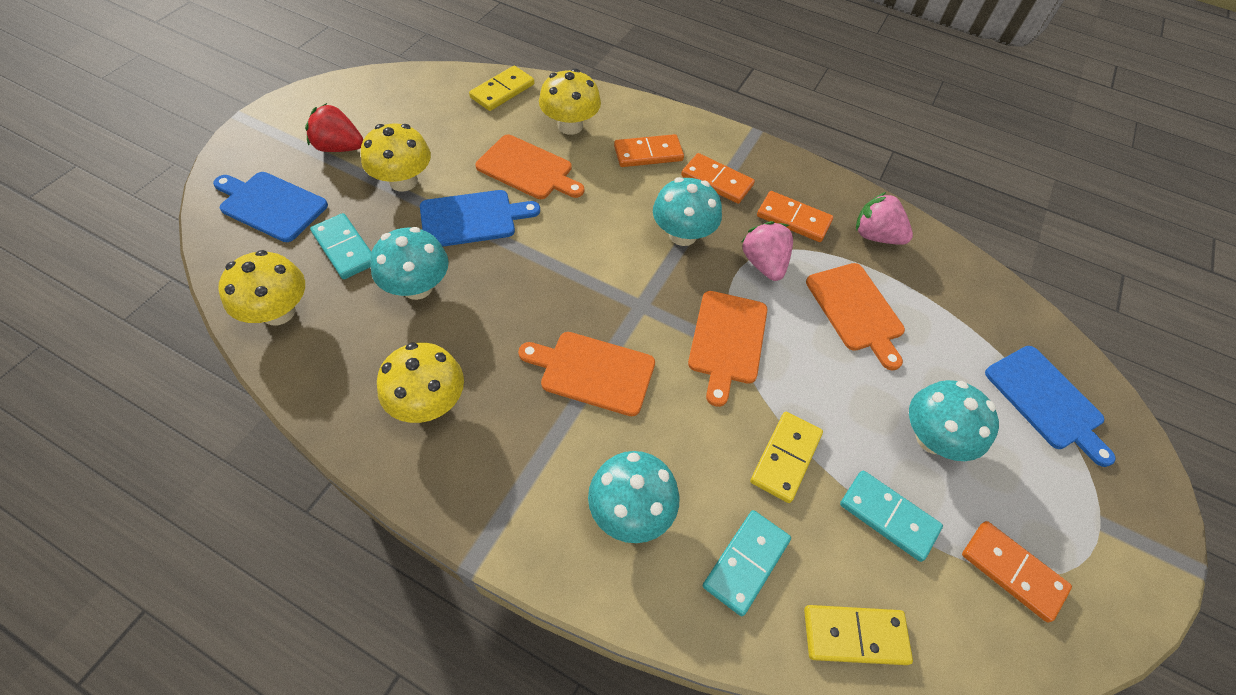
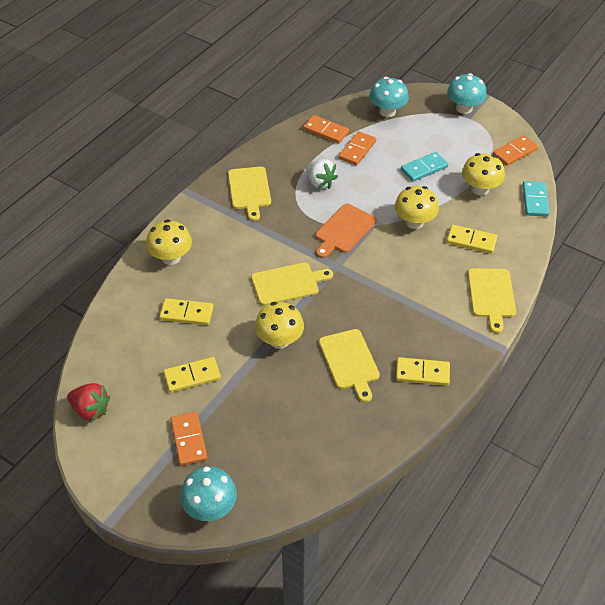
blue cutting board: 3 -> 0
orange cutting board: 4 -> 1
pink strawberry: 2 -> 0
turquoise domino: 3 -> 2
turquoise mushroom: 4 -> 3
white strawberry: 0 -> 1
yellow cutting board: 0 -> 4
yellow domino: 3 -> 4

